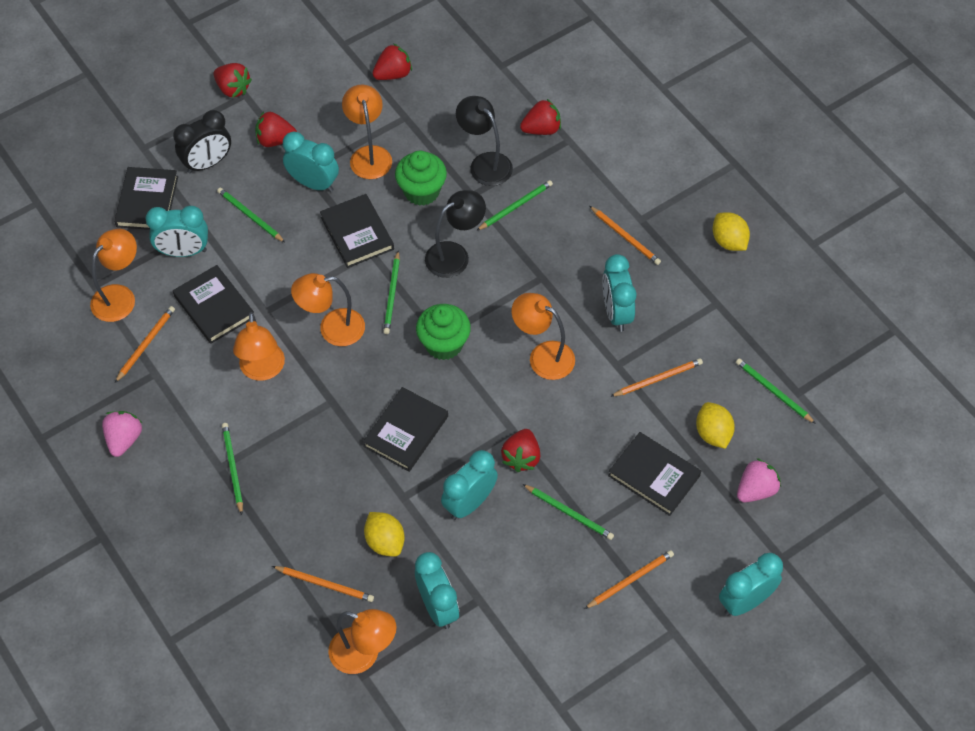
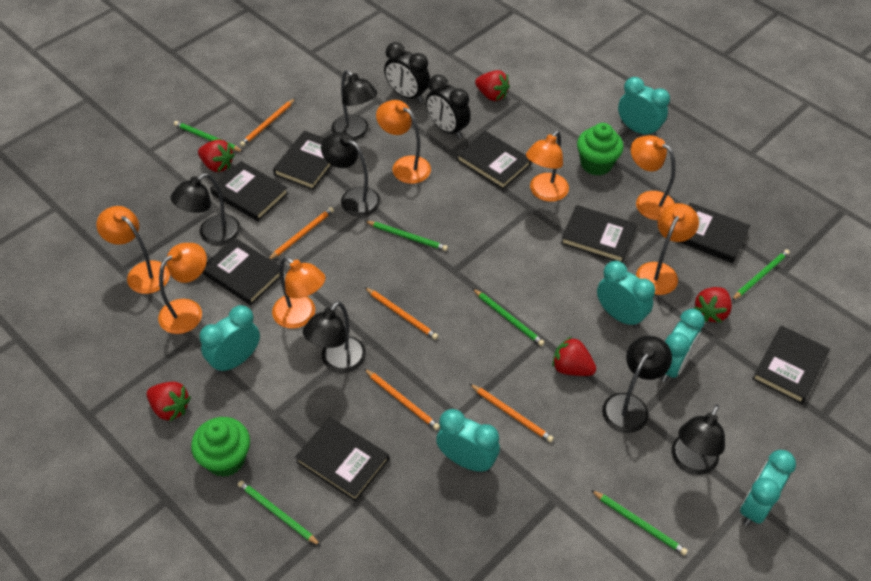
black book: 5 -> 8
black clock: 1 -> 2
black lamp: 2 -> 6
orange lamp: 6 -> 7
pink strawberry: 2 -> 0
yellow lemon: 3 -> 0

